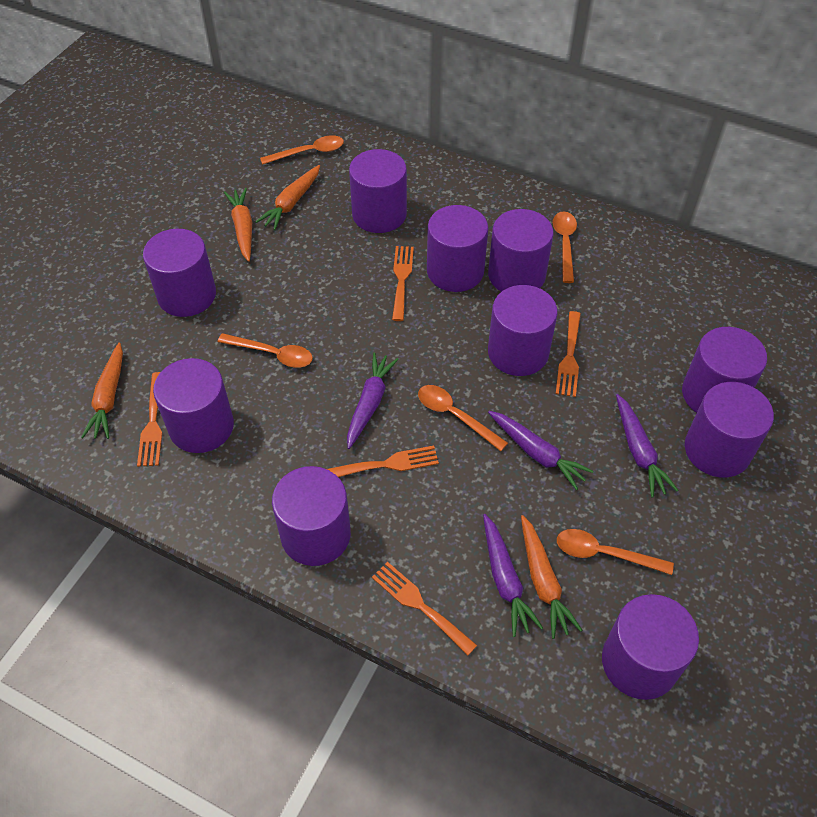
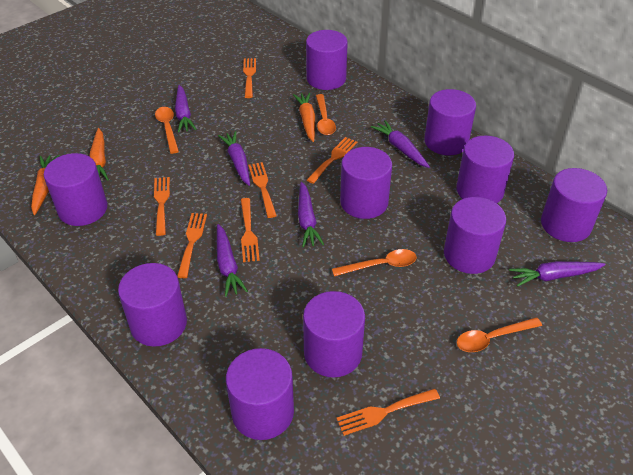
orange carrot: 4 -> 3
orange fork: 5 -> 7
orange spoon: 5 -> 4
purple carrot: 4 -> 6

